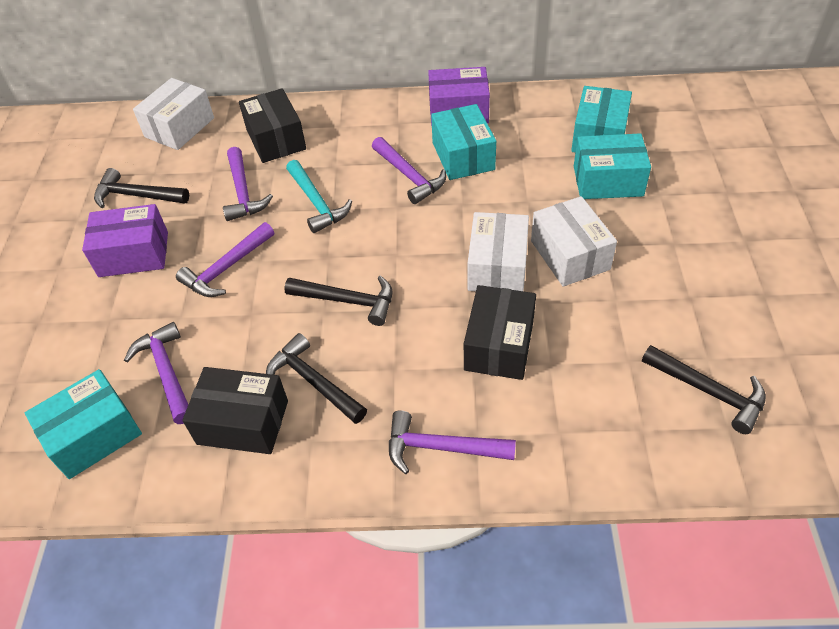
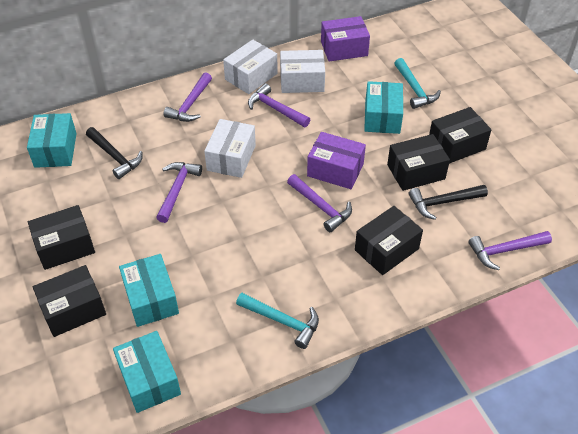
black box: 3 -> 5
black hammer: 4 -> 2
turquoise hammer: 1 -> 2

